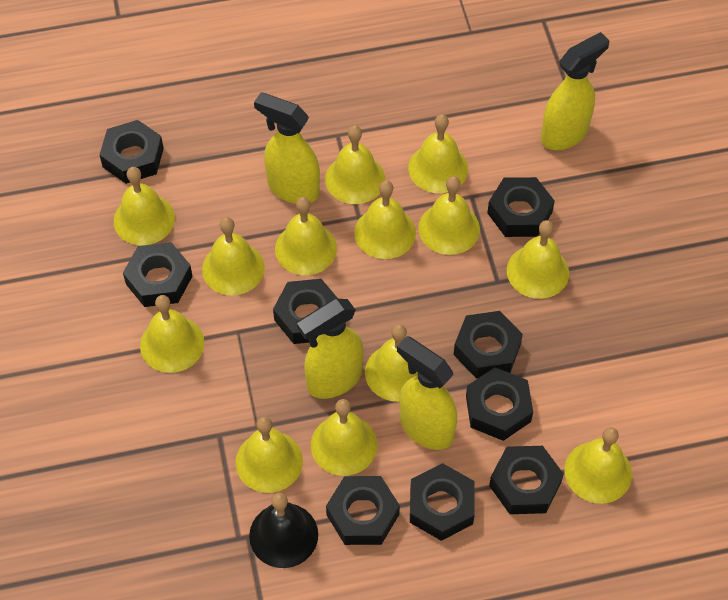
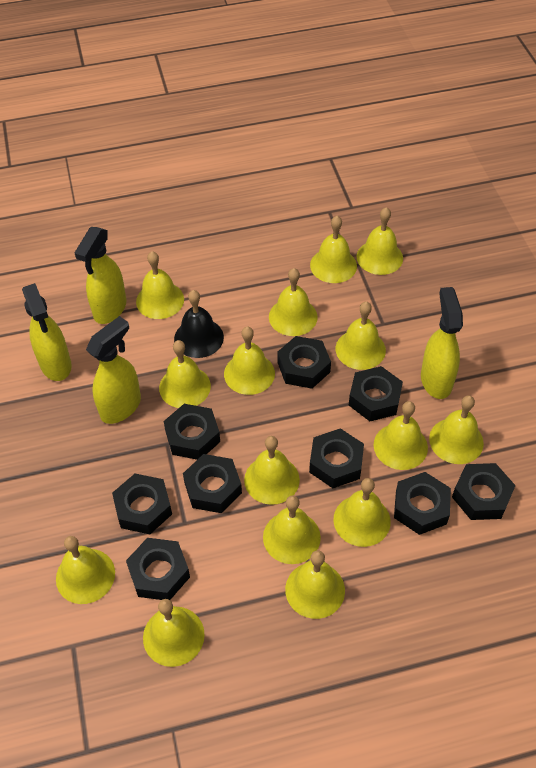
yellow bell: 13 -> 15

